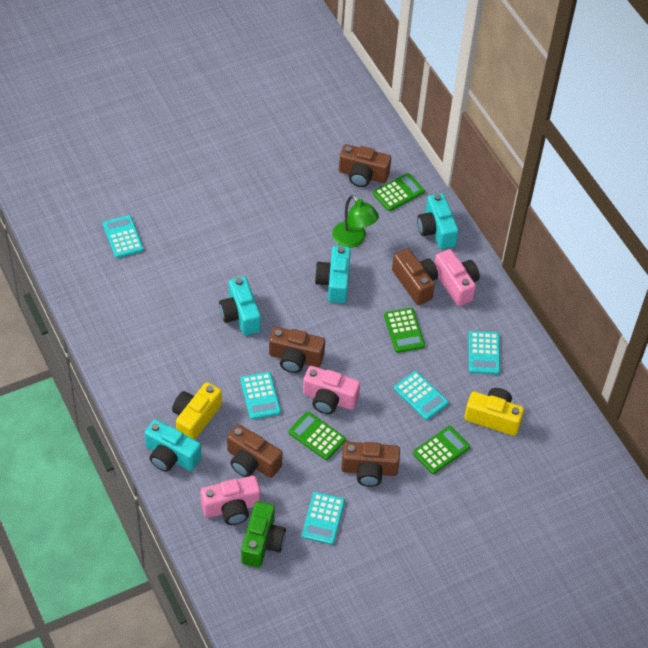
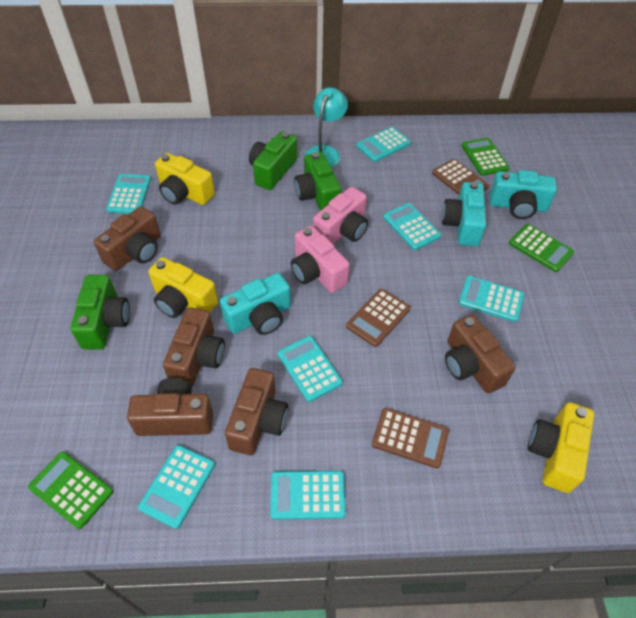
brown calculator: 0 -> 3
green calculator: 4 -> 3
green camera: 1 -> 3
green lamp: 1 -> 0
pink camera: 3 -> 2
turquoise calculator: 5 -> 7
turquoise camera: 4 -> 3
turquoise lamp: 0 -> 1
yellow camera: 2 -> 3

